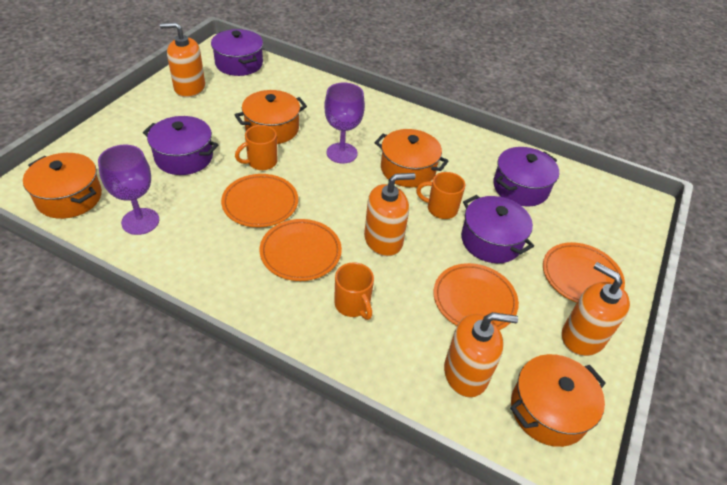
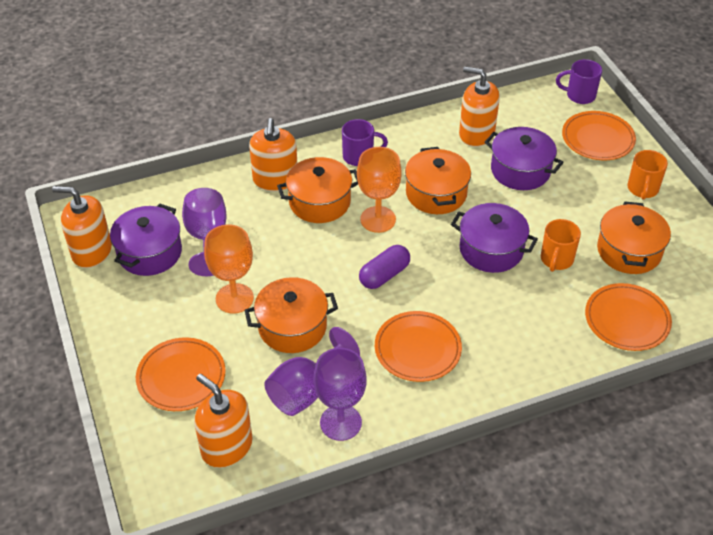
orange goblet: 0 -> 2
orange mug: 3 -> 2
purple capsule: 0 -> 1
purple goblet: 2 -> 3
purple mug: 0 -> 2
purple pot: 4 -> 3

